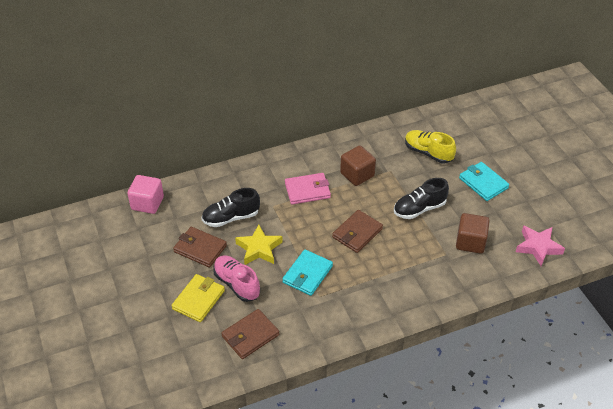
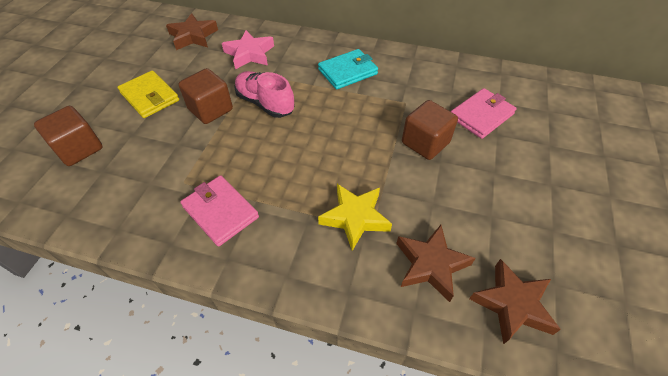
black shoe: 2 -> 0
brown cube: 2 -> 3
brown star: 0 -> 3
brown wallet: 3 -> 0
pink cube: 1 -> 0
pink wallet: 1 -> 2
turquoise wallet: 2 -> 1
yellow shoe: 1 -> 0

